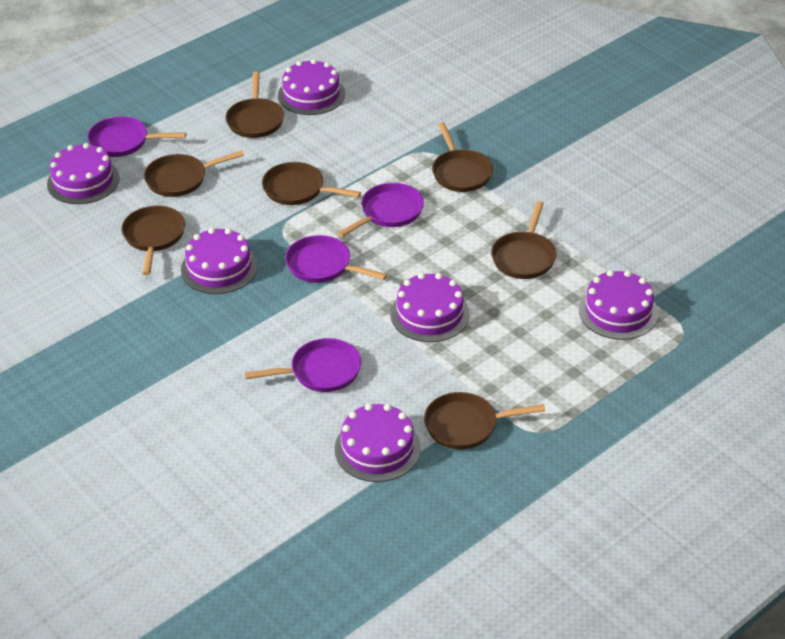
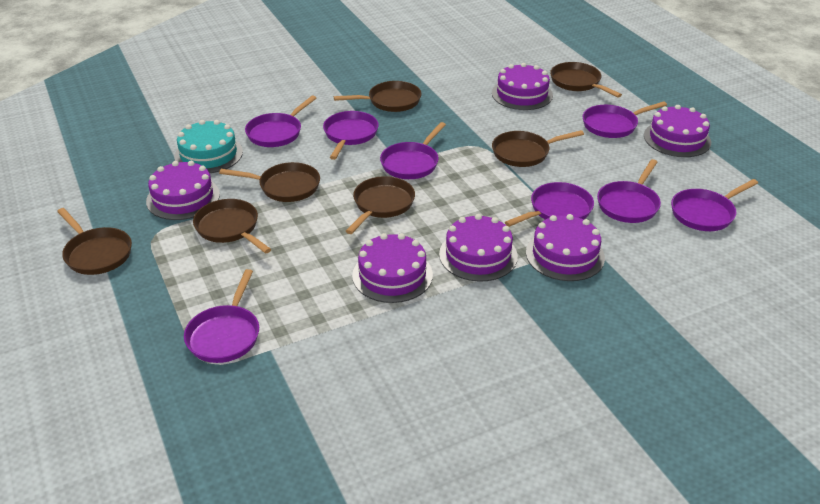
purple pan: 4 -> 8
turquoise cake: 0 -> 1

